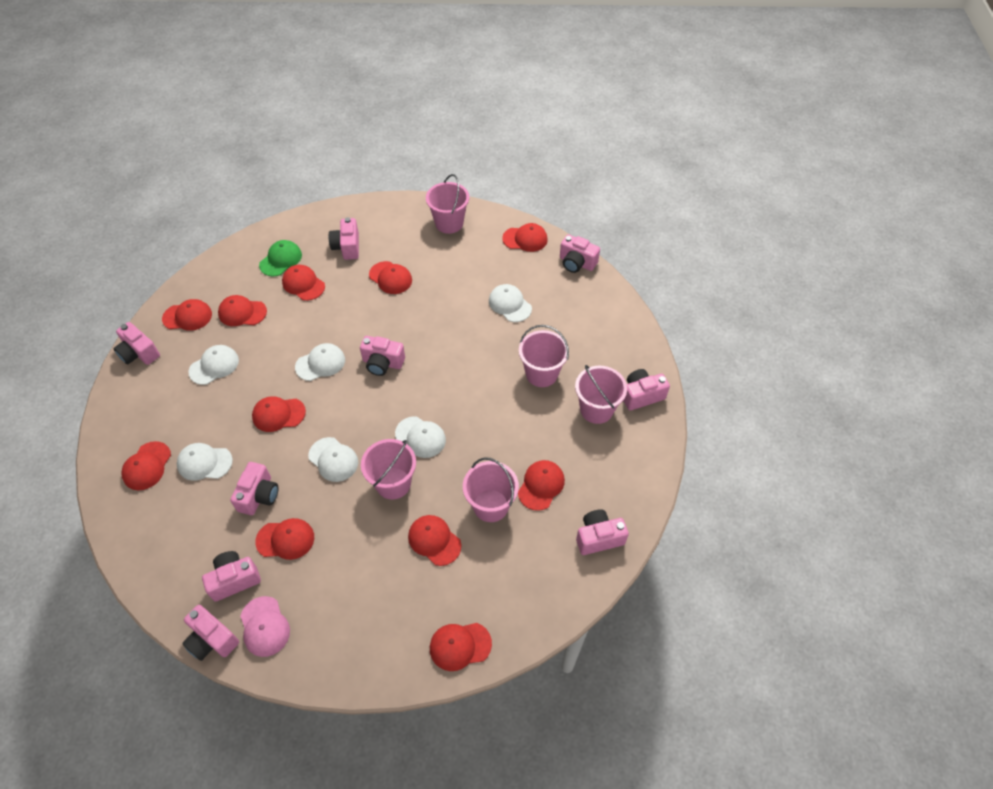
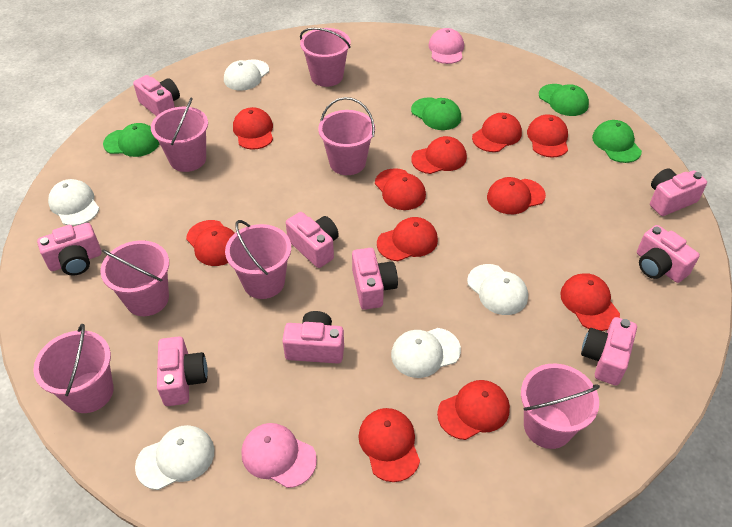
green cap: 1 -> 4
pink bucket: 5 -> 7
pink cap: 1 -> 2
white cap: 6 -> 5

